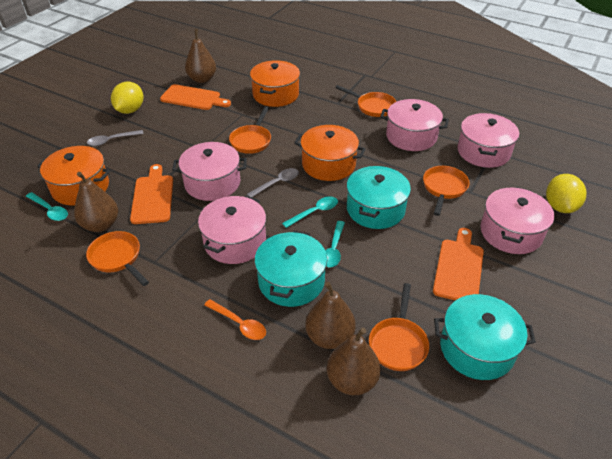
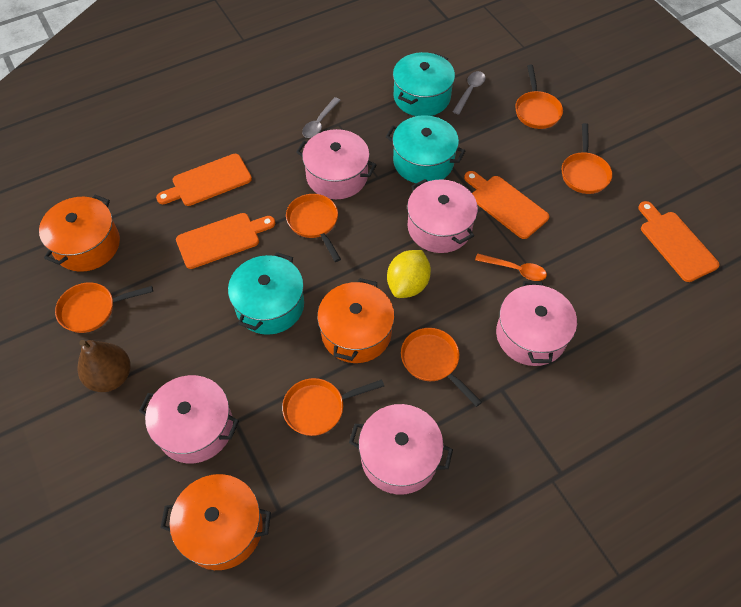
brown pear: 4 -> 1
orange cutting board: 3 -> 4
orange pan: 5 -> 6
turquoise spoon: 3 -> 0
yellow lemon: 2 -> 1

